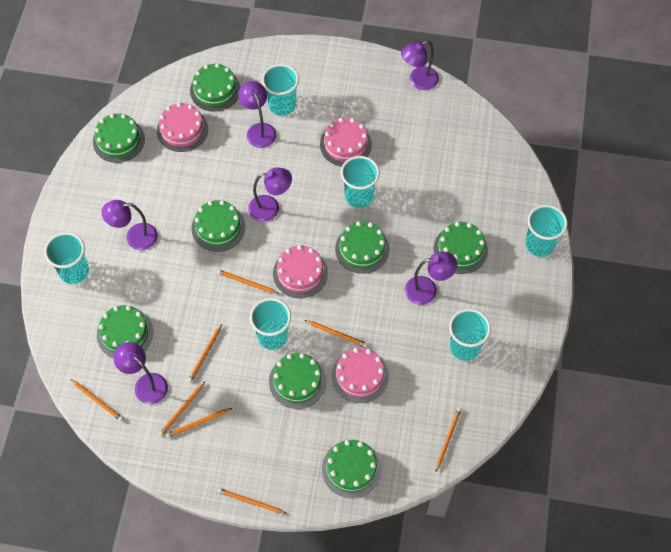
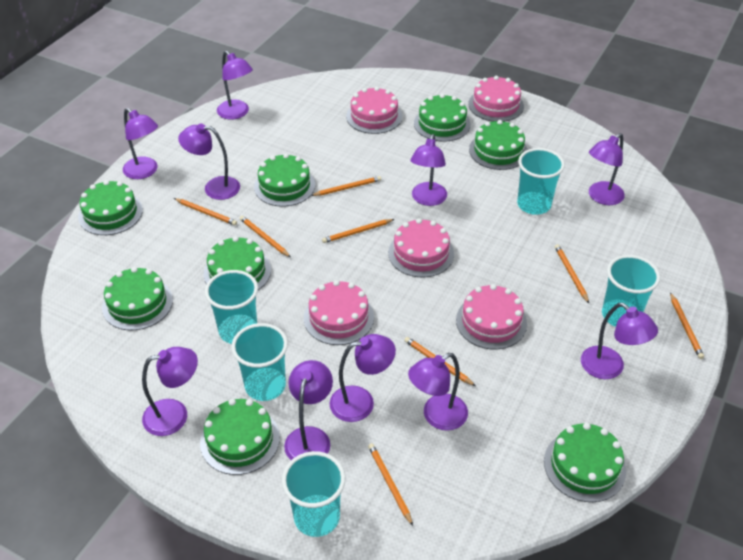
pink cake: 4 -> 5
purple lamp: 6 -> 10
turquoise cup: 6 -> 5

